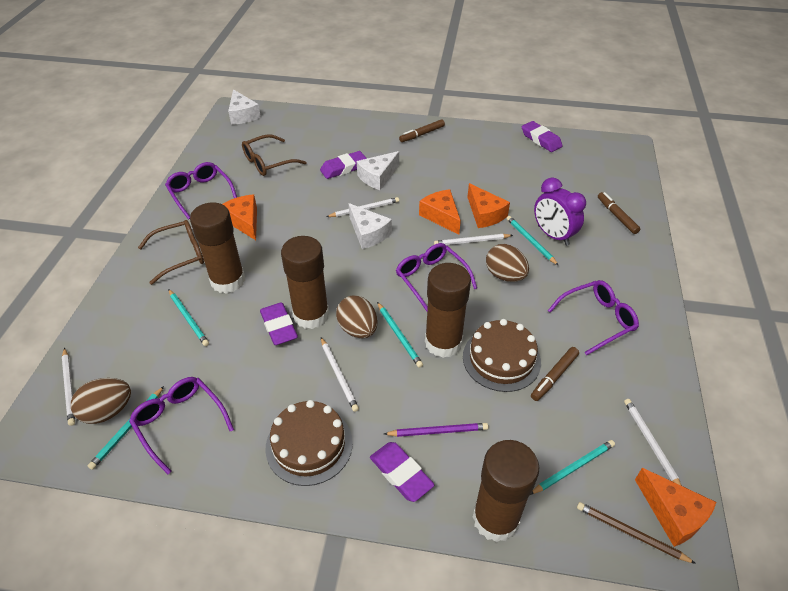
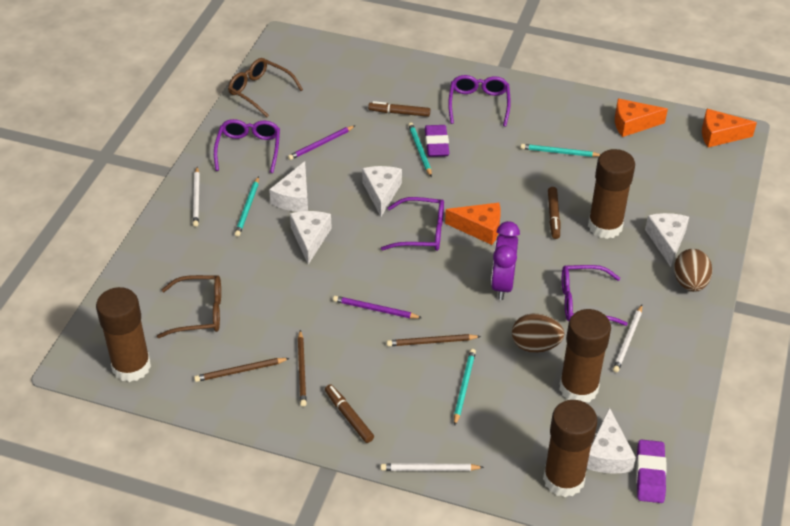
brown cake: 2 -> 0
brown egg: 3 -> 2
brown pencil: 1 -> 3
orange cheese: 4 -> 3
purple eraser: 4 -> 2
purple pencil: 1 -> 2
turquoise pencil: 5 -> 4
white cheese: 3 -> 5
white pencil: 5 -> 3

